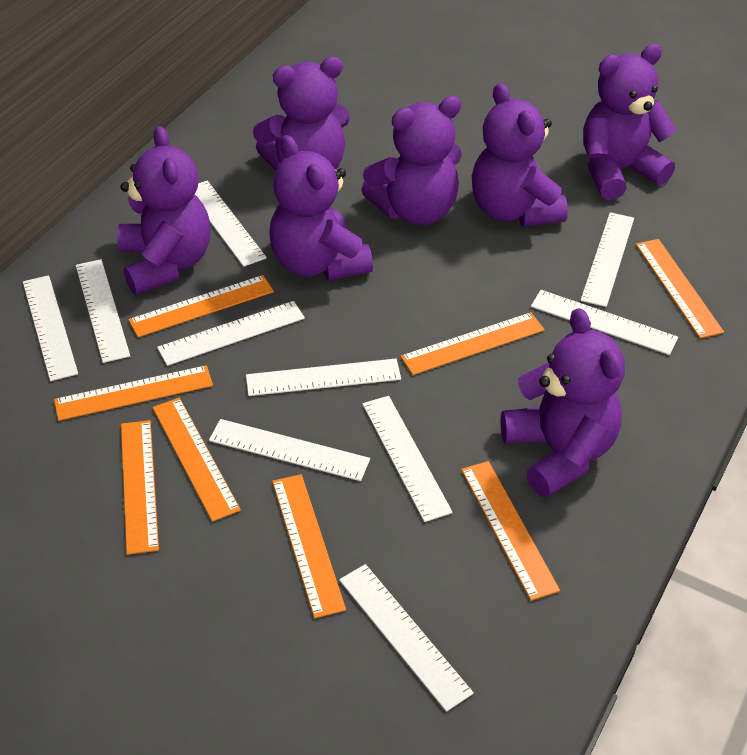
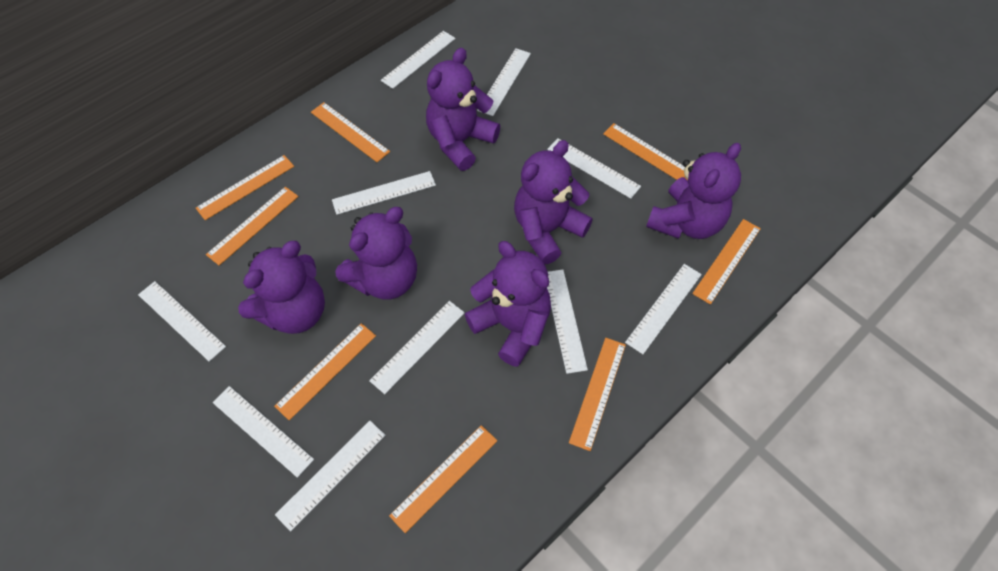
purple teddy bear: 7 -> 6

